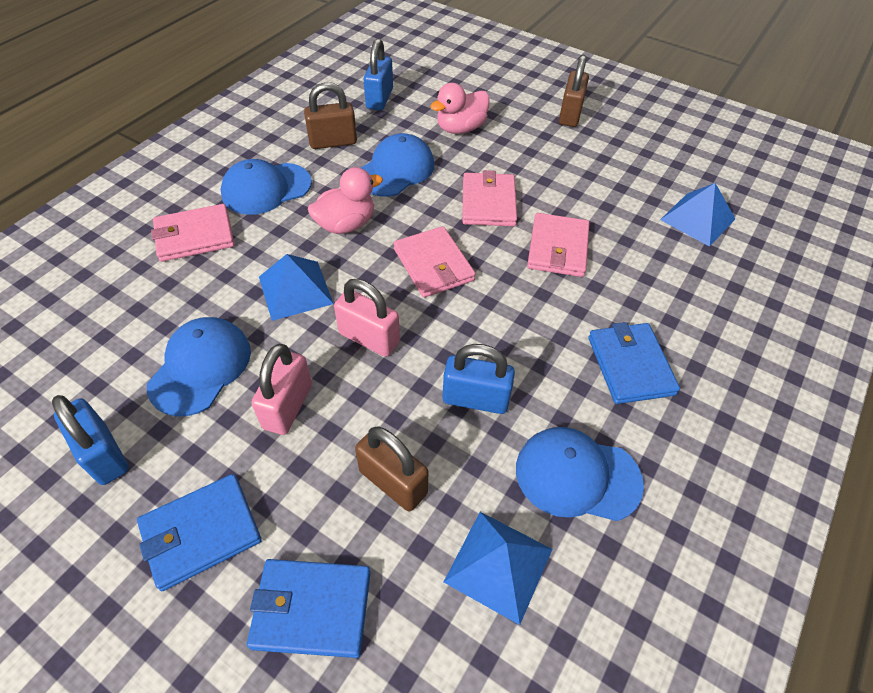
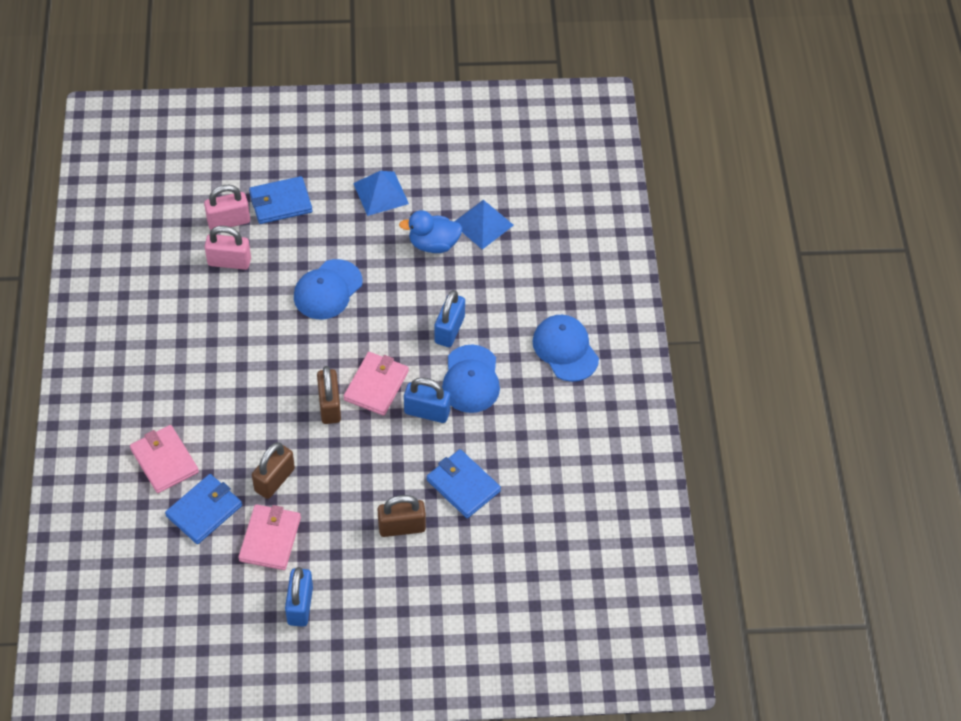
blue cap: 4 -> 3
blue duck: 0 -> 1
blue pyramid: 3 -> 2
pink duck: 2 -> 0
pink wallet: 4 -> 3

